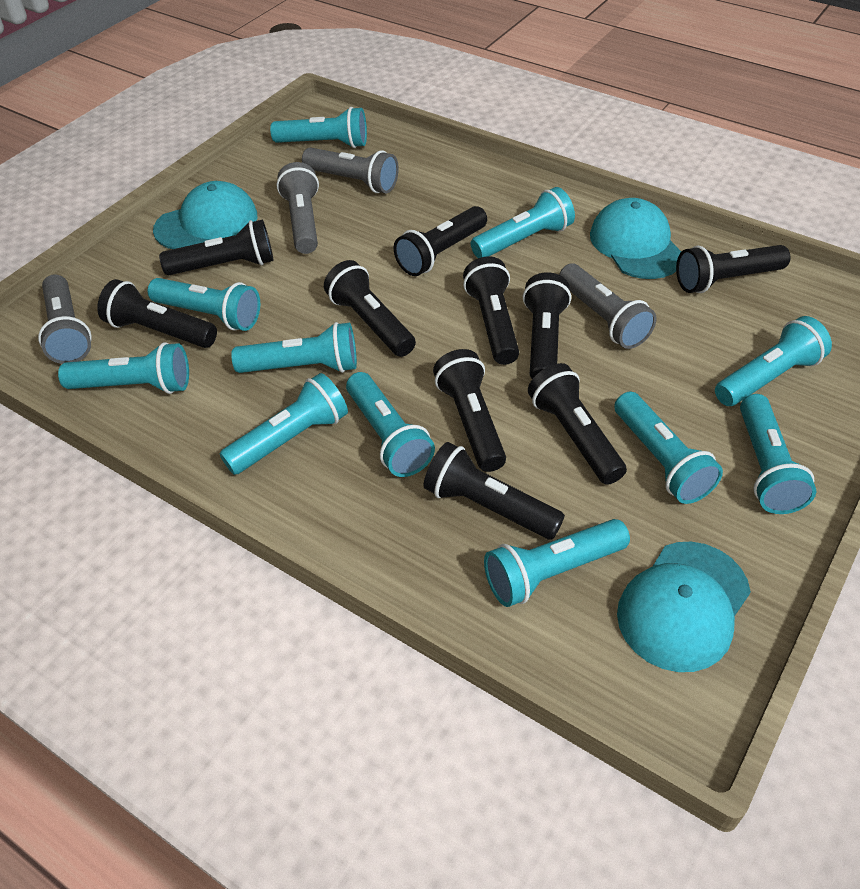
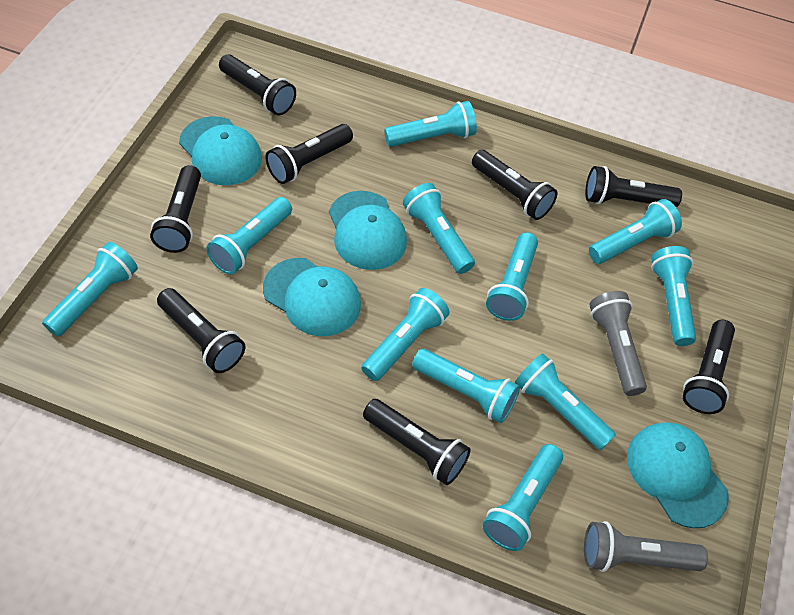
black flashlight: 10 -> 8
grey flashlight: 4 -> 2
turquoise cap: 3 -> 4

